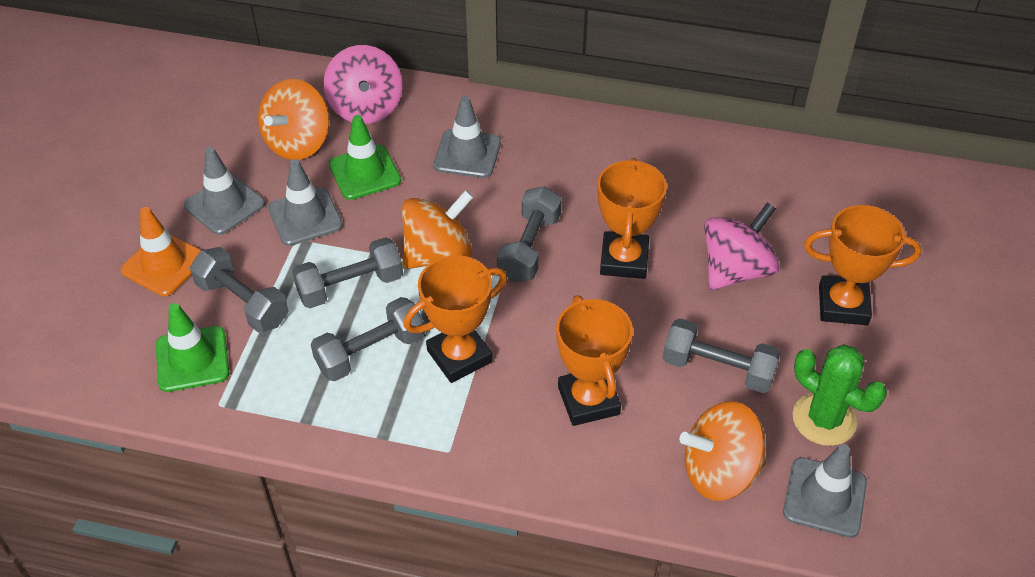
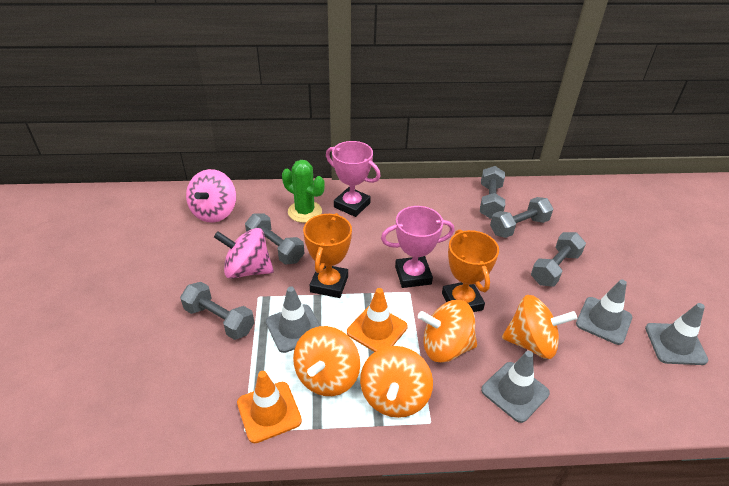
green traffic cone: 2 -> 0
orange spinning top: 3 -> 4
orange traffic cone: 1 -> 2
orange trophy: 4 -> 2
pink trophy: 0 -> 2

